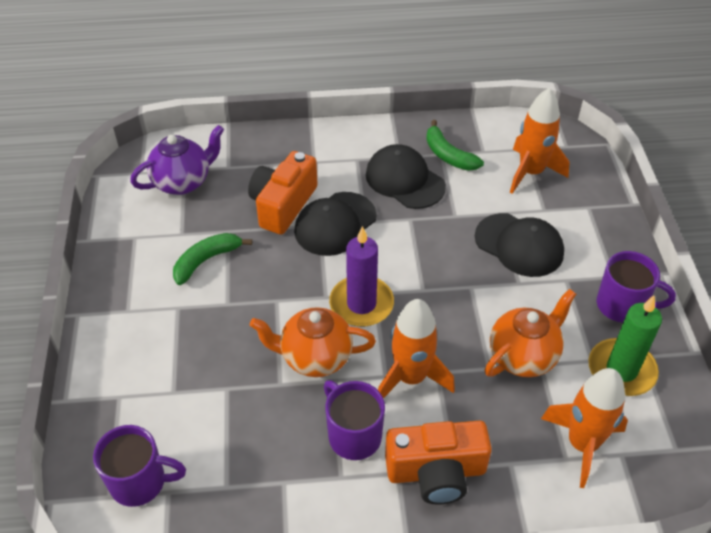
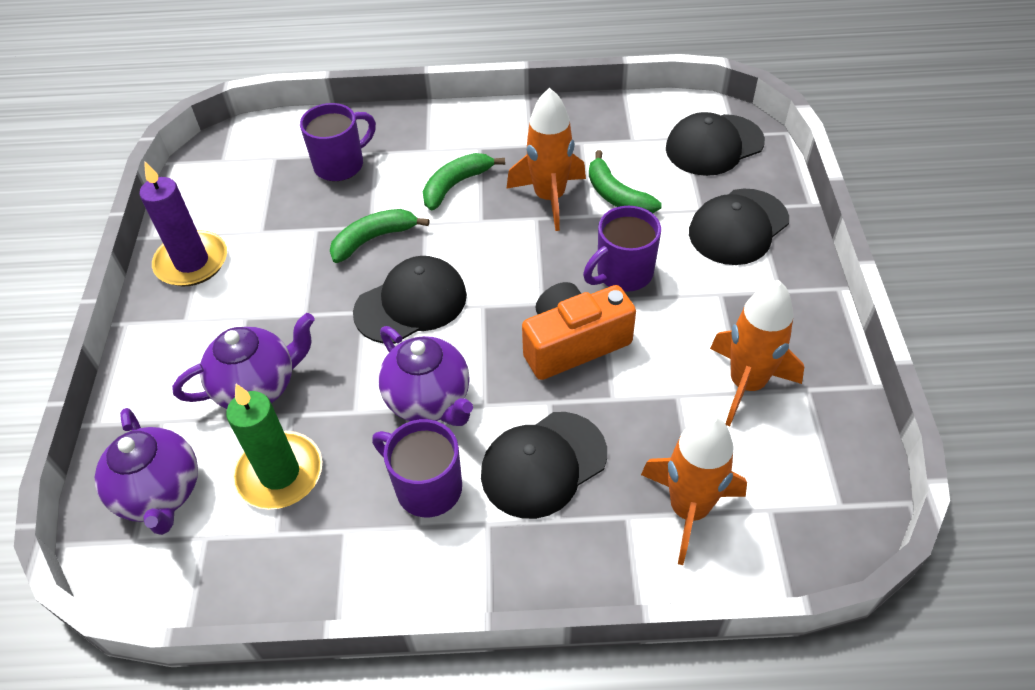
black cap: 3 -> 4
green banana: 2 -> 3
orange camera: 2 -> 1
orange teapot: 2 -> 0
purple teapot: 1 -> 3

